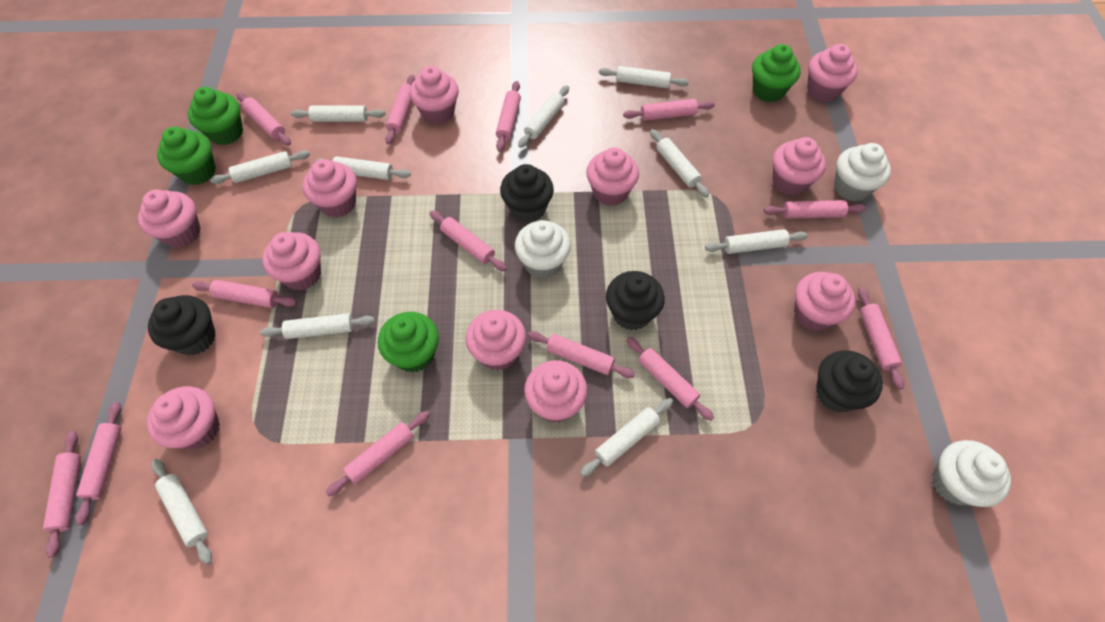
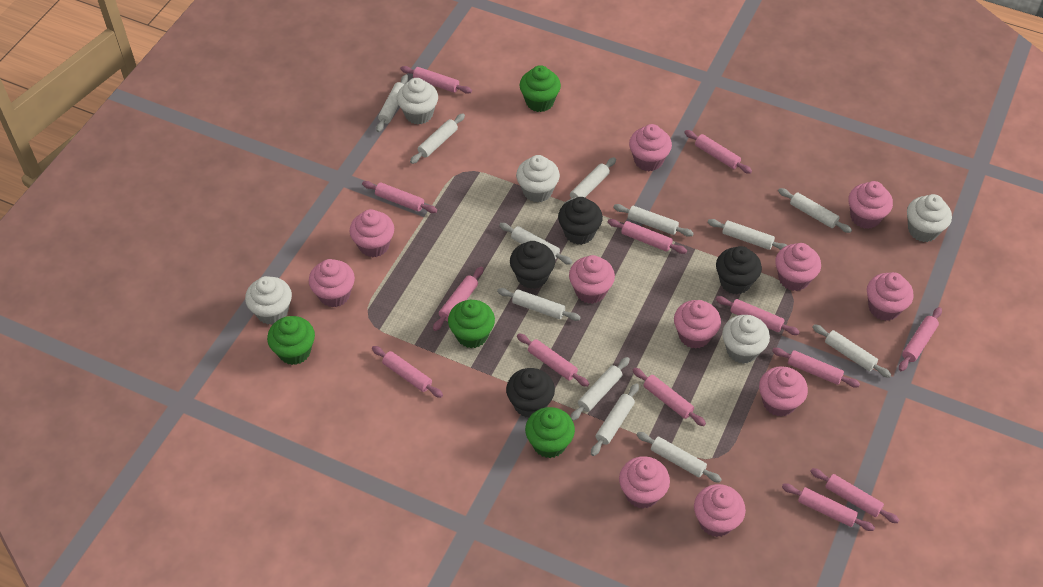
white cupcake: 3 -> 5
white rolling pin: 10 -> 12

